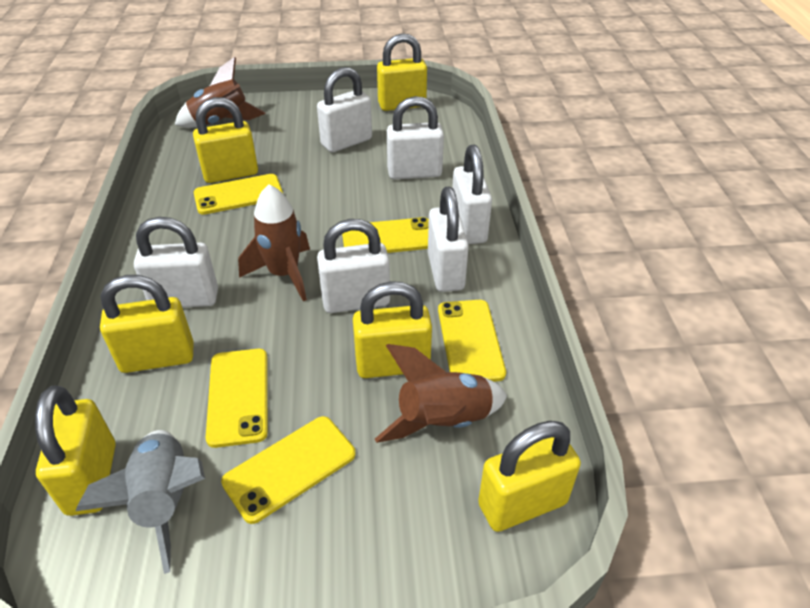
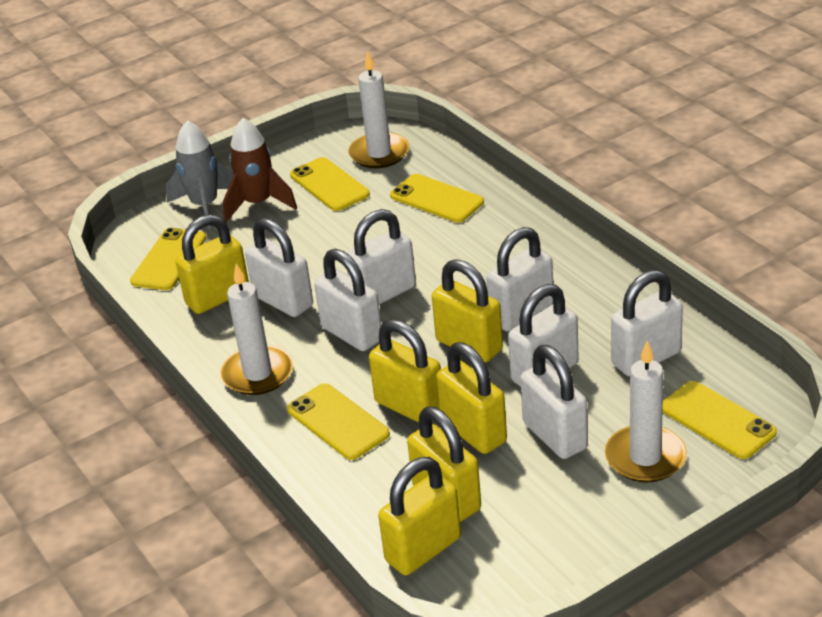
brown rocket: 3 -> 1
white candle: 0 -> 3
white padlock: 6 -> 7

